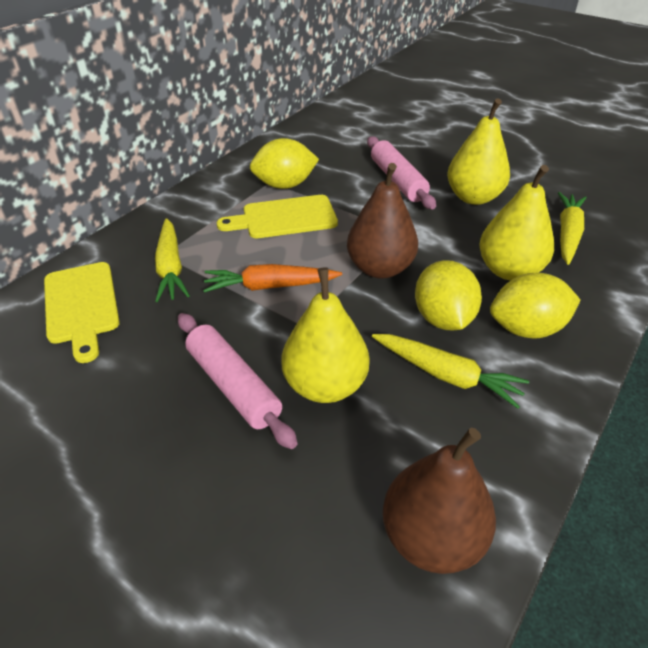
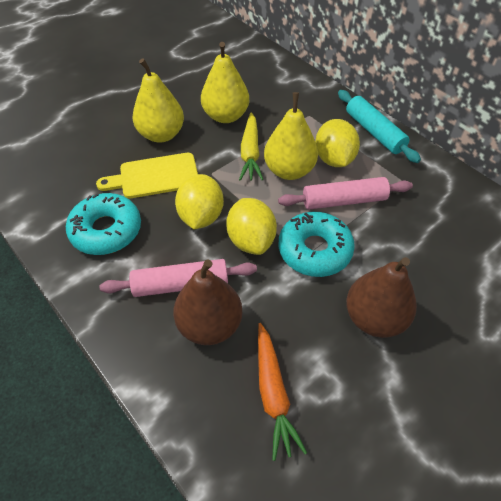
turquoise donut: 0 -> 2
turquoise rolling pin: 0 -> 1
yellow carrot: 3 -> 1
yellow cutting board: 2 -> 1

